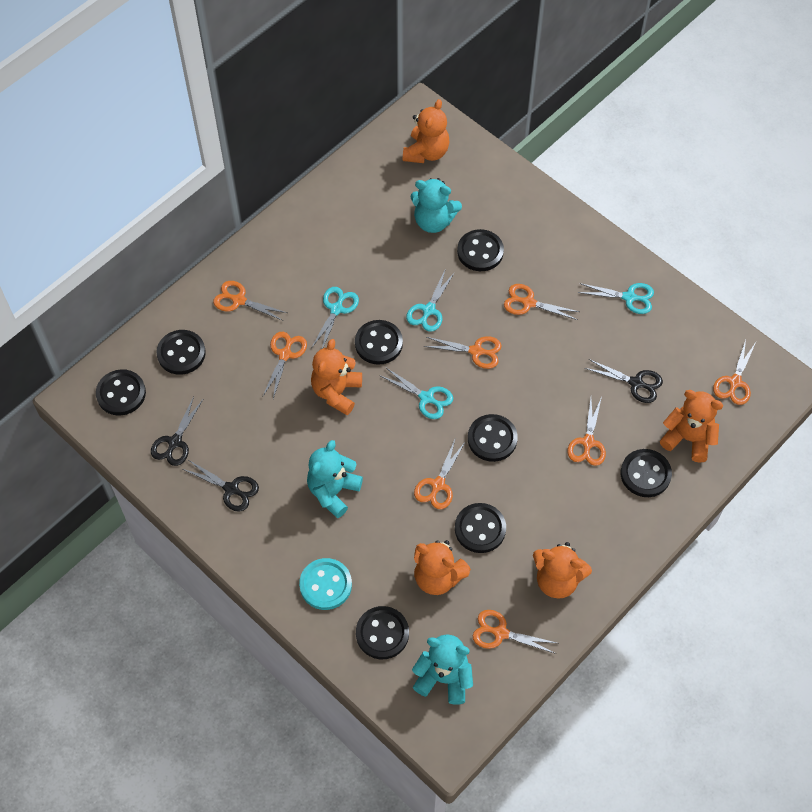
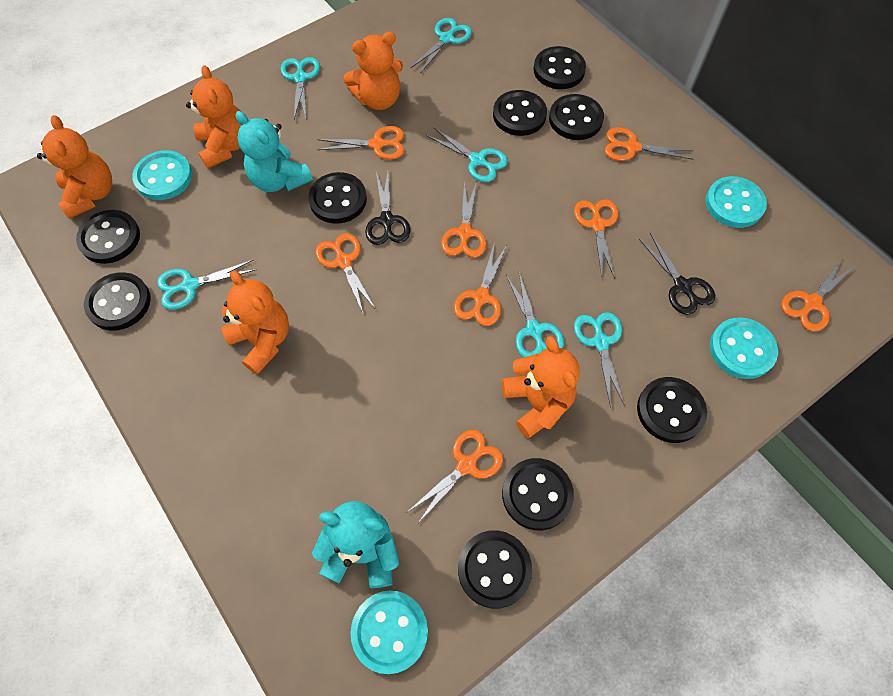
black button: 8 -> 9
black scissors: 3 -> 2
turquoise button: 1 -> 4
turquoise scissors: 4 -> 6
turquoise teddy bear: 3 -> 2

